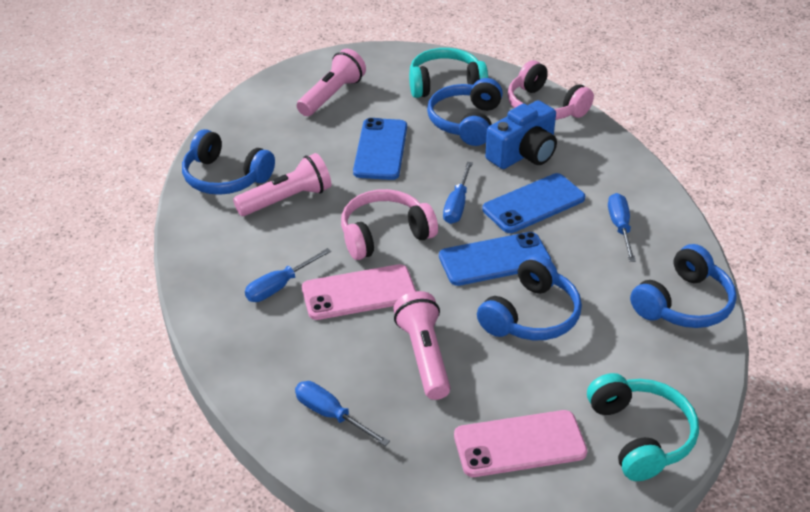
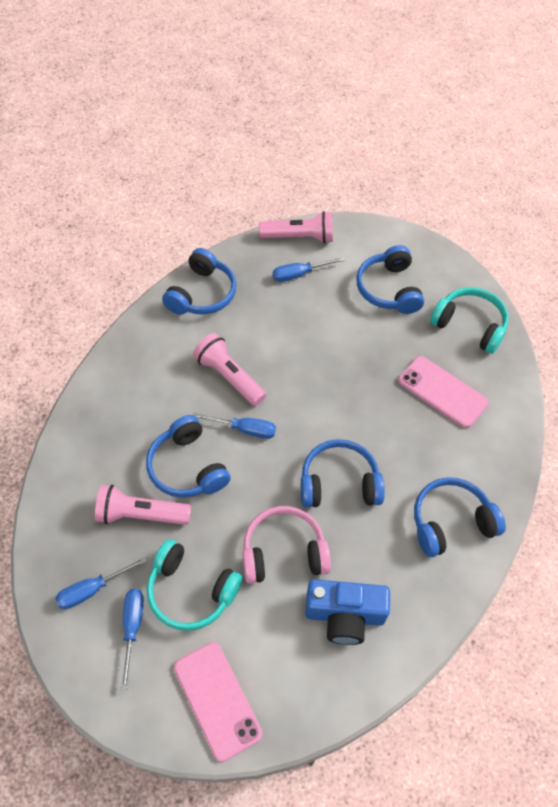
blue headphones: 4 -> 5
blue phone: 3 -> 0
pink headphones: 2 -> 1

